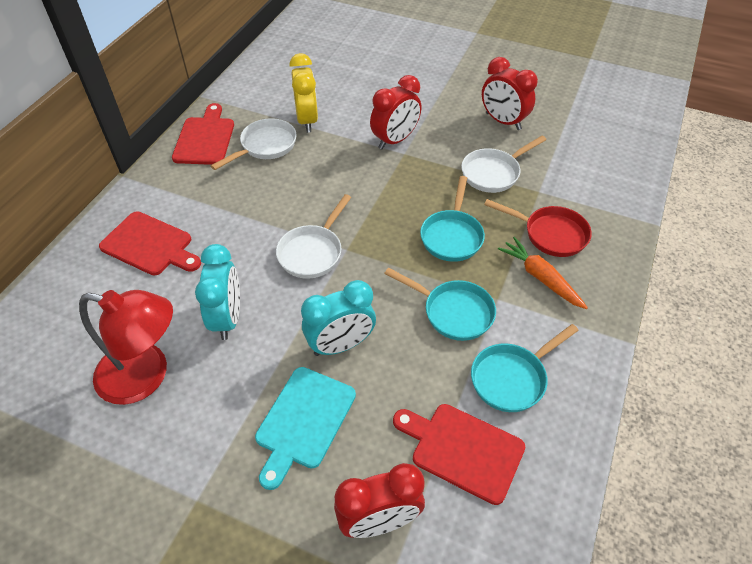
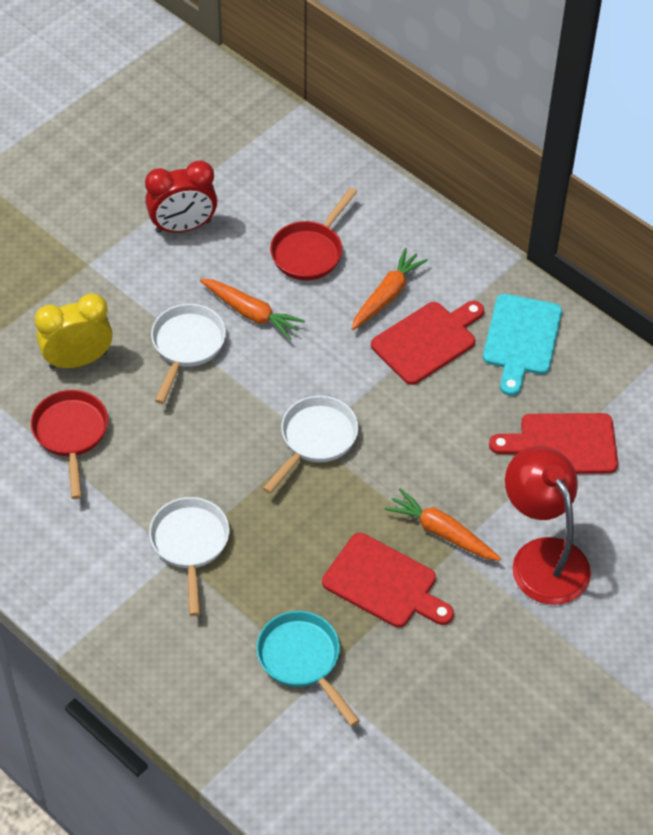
orange carrot: 1 -> 3
red clock: 3 -> 1
red pan: 1 -> 2
turquoise clock: 2 -> 0
turquoise pan: 3 -> 1

